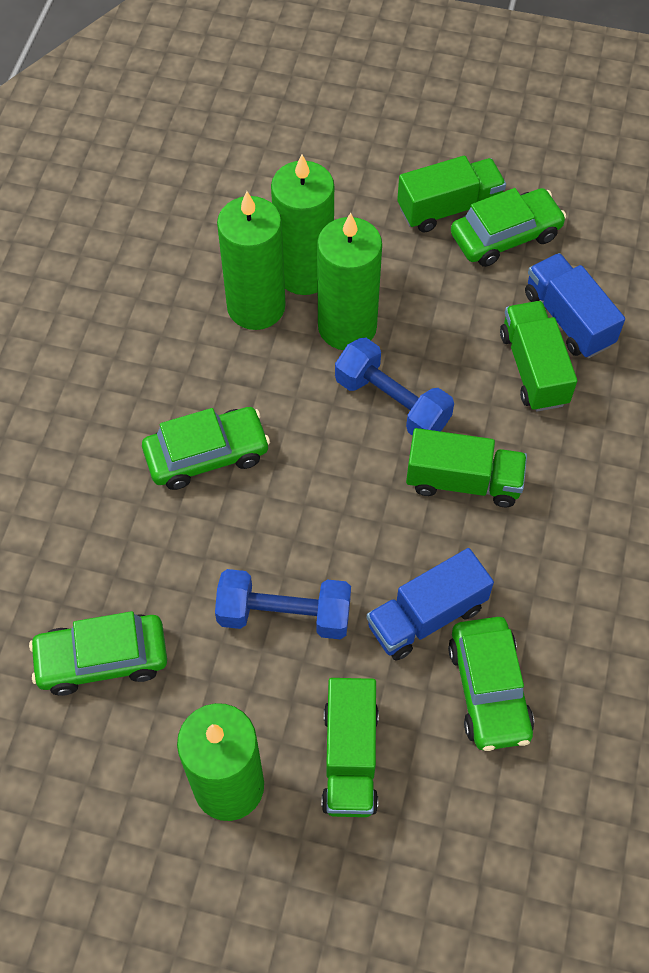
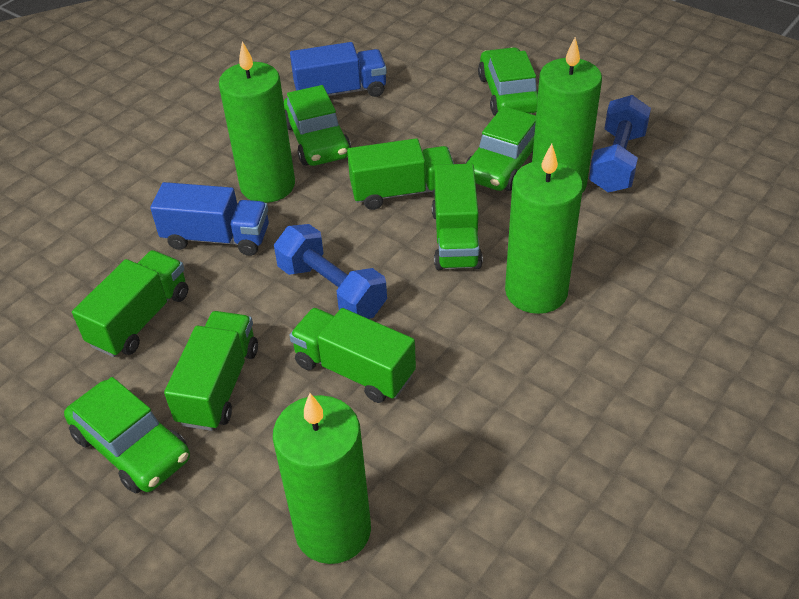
green truck: 4 -> 5

